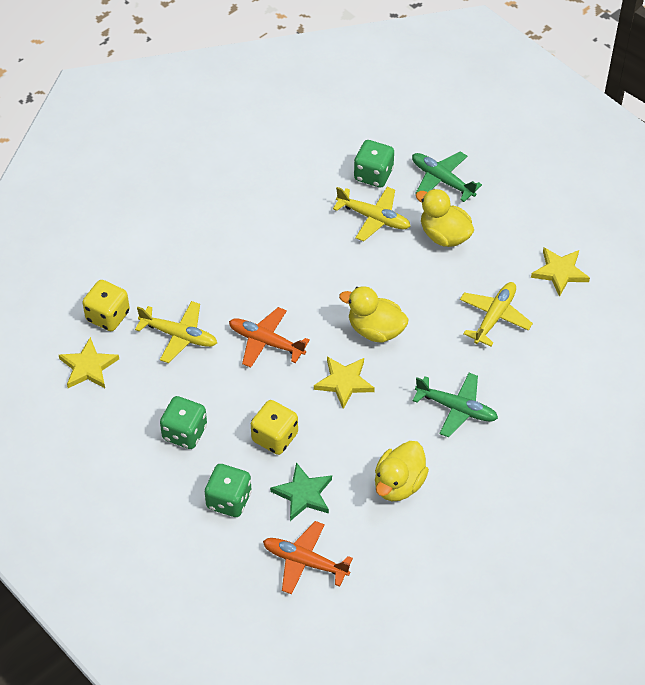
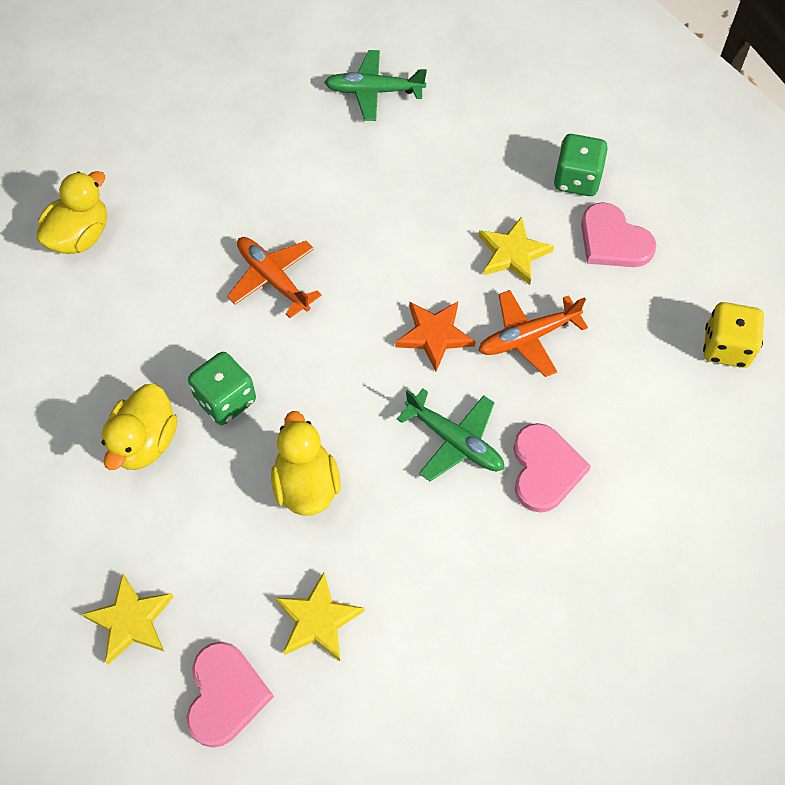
green dice: 3 -> 2
green star: 1 -> 0
orange star: 0 -> 1
pink heart: 0 -> 3
yellow dice: 2 -> 1
yellow plane: 3 -> 0

